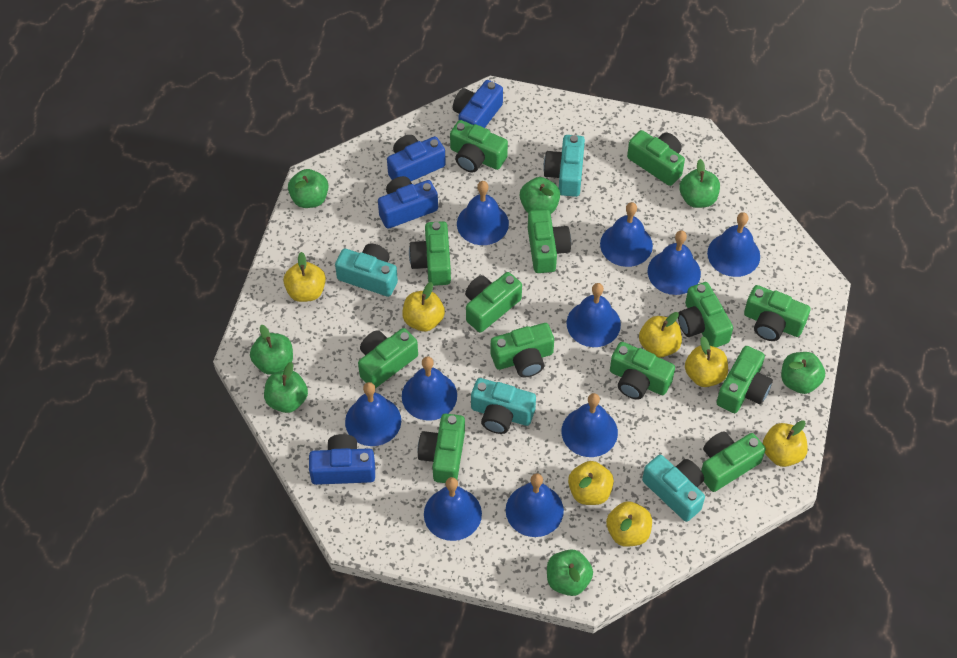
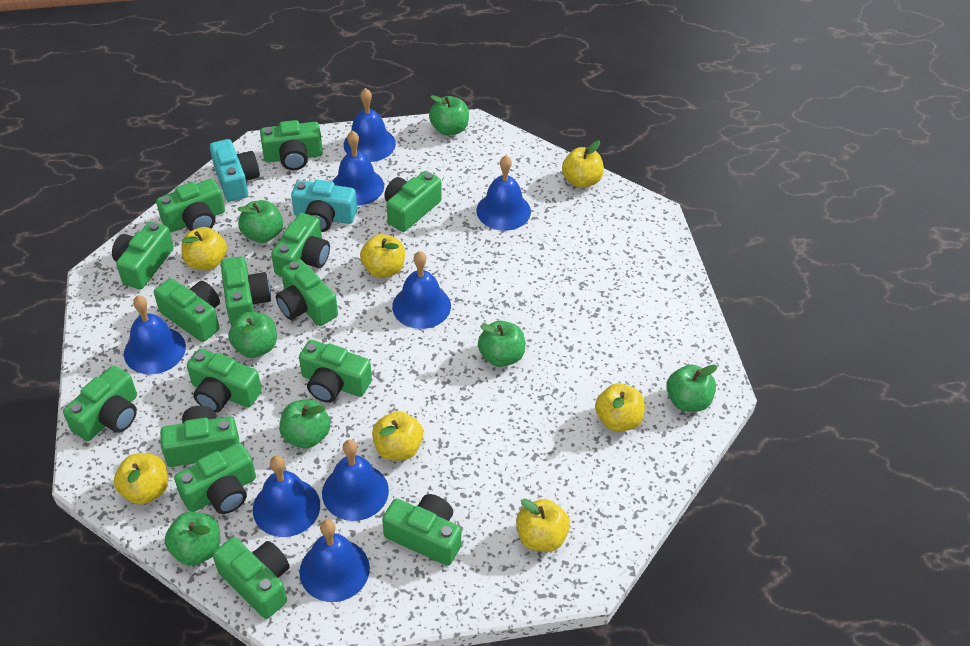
blue bell: 10 -> 8
blue camera: 4 -> 0
green camera: 13 -> 15
turquoise camera: 4 -> 2

